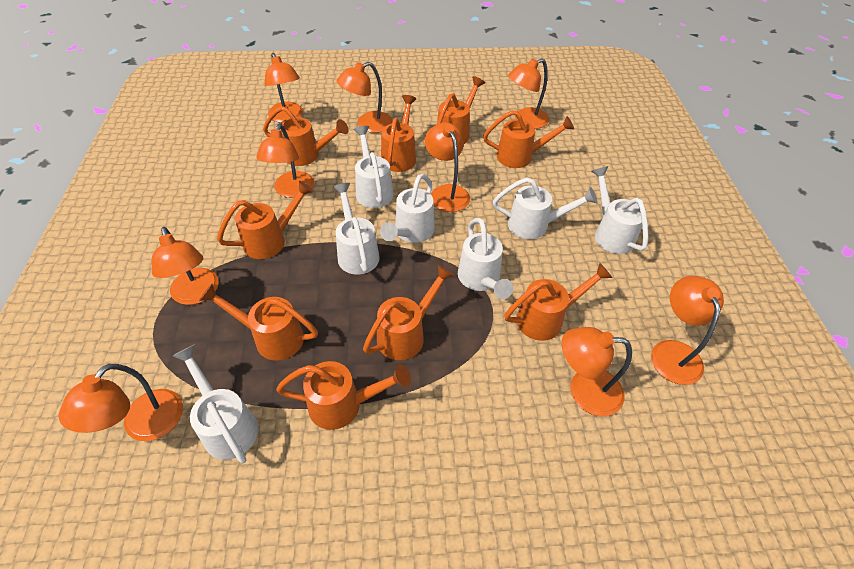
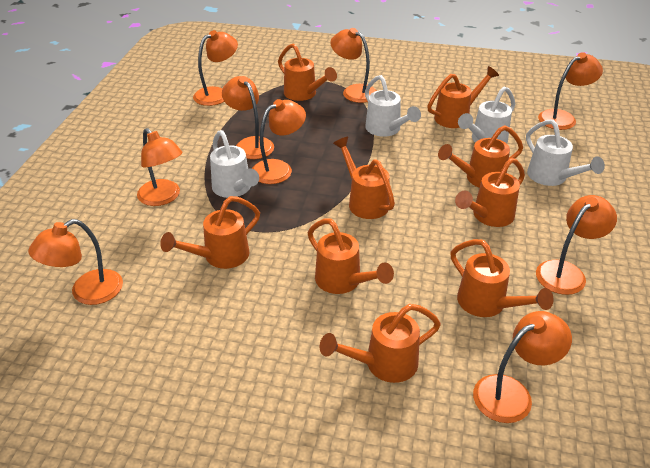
white watering can: 7 -> 4

